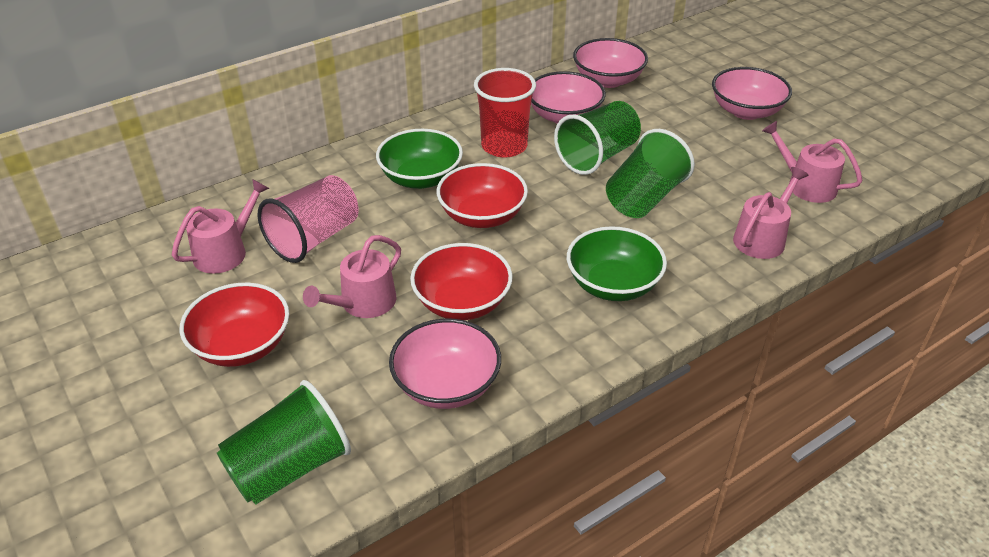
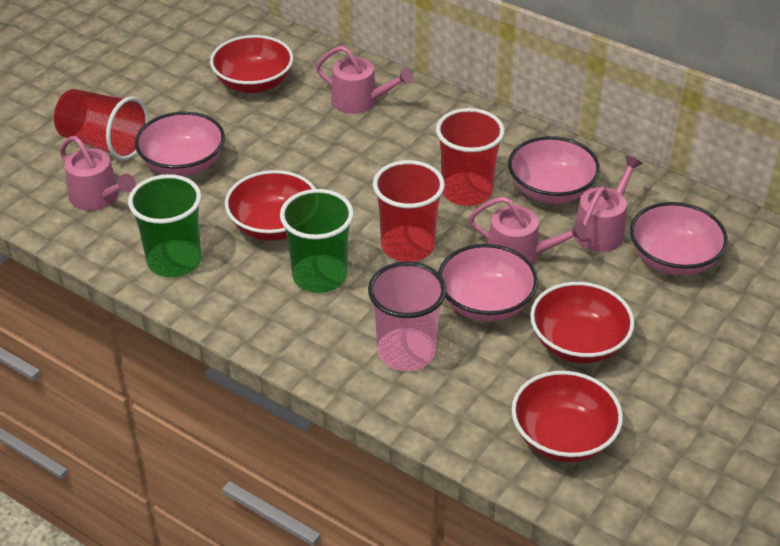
green bowl: 2 -> 0
green cup: 3 -> 2
red bowl: 3 -> 4
red cup: 1 -> 3

